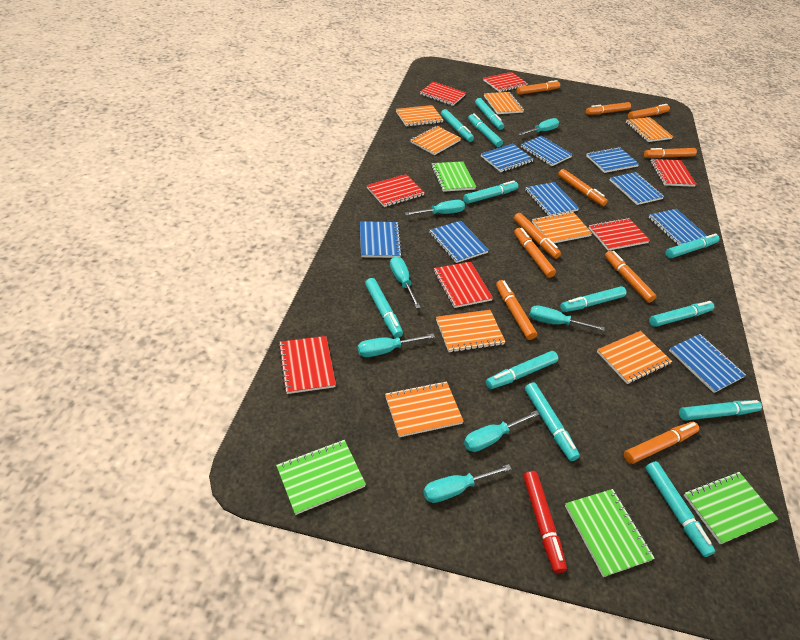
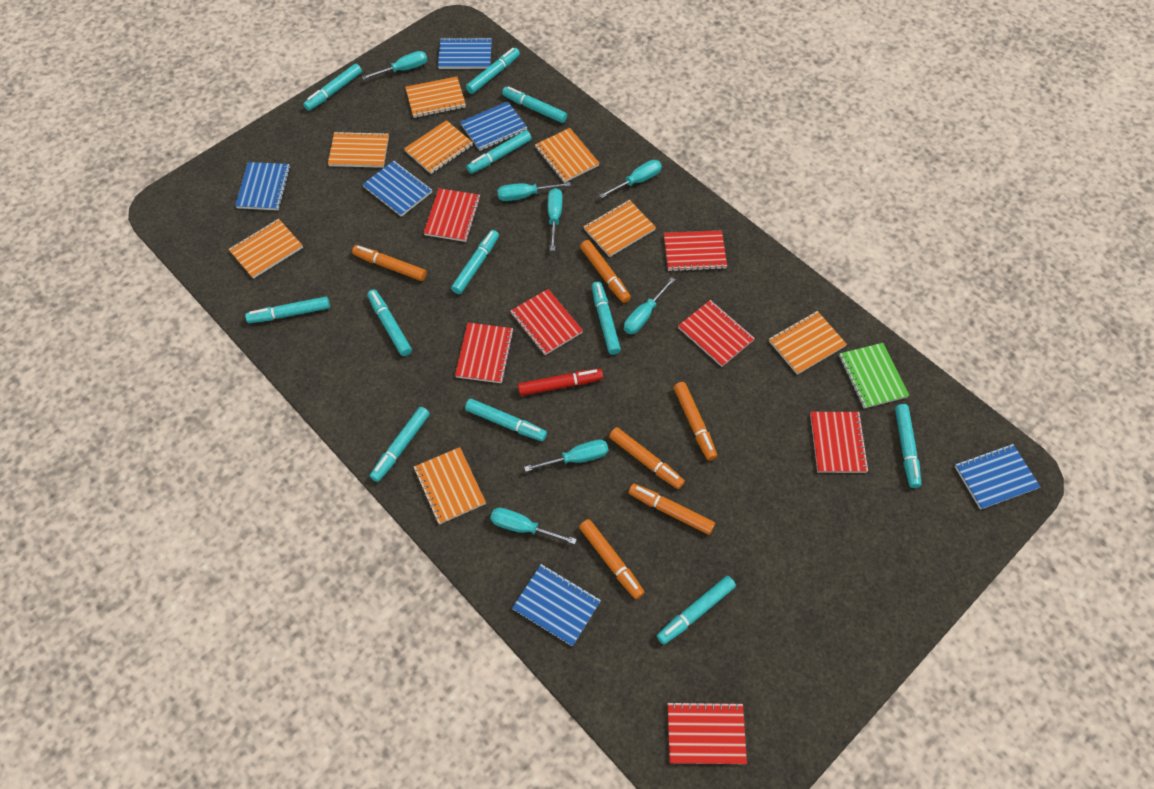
blue notebook: 9 -> 6
green notebook: 4 -> 1
orange marker: 10 -> 6

